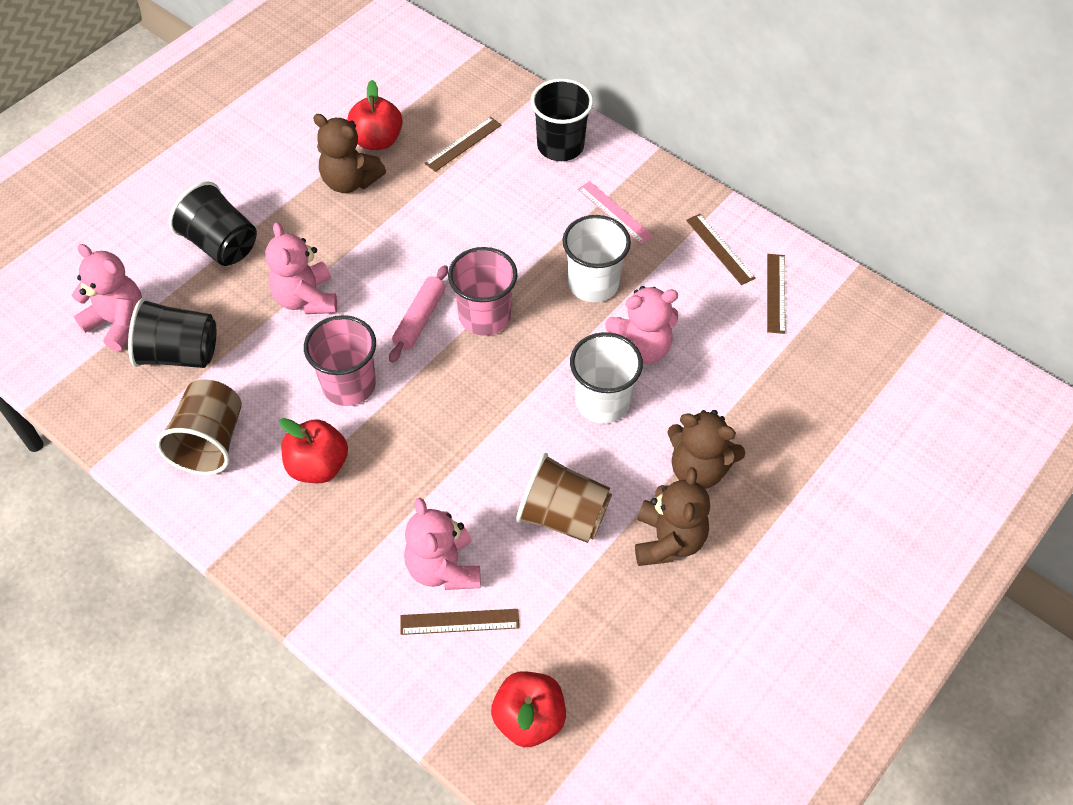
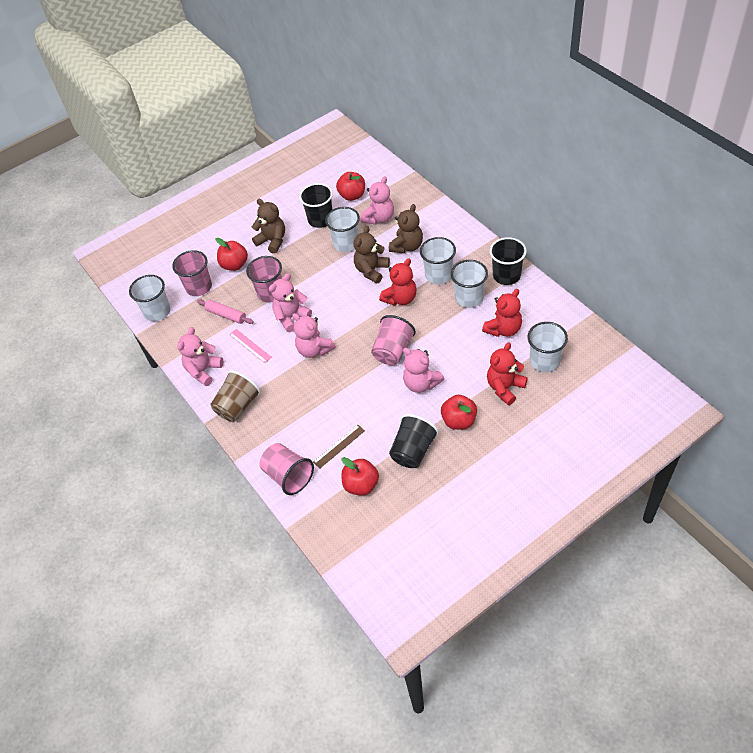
brown cup: 2 -> 1
brown ruler: 4 -> 1
pink cup: 2 -> 4
pink teddy bear: 4 -> 5
red apple: 3 -> 4
red teddy bear: 0 -> 3
white cup: 2 -> 5

